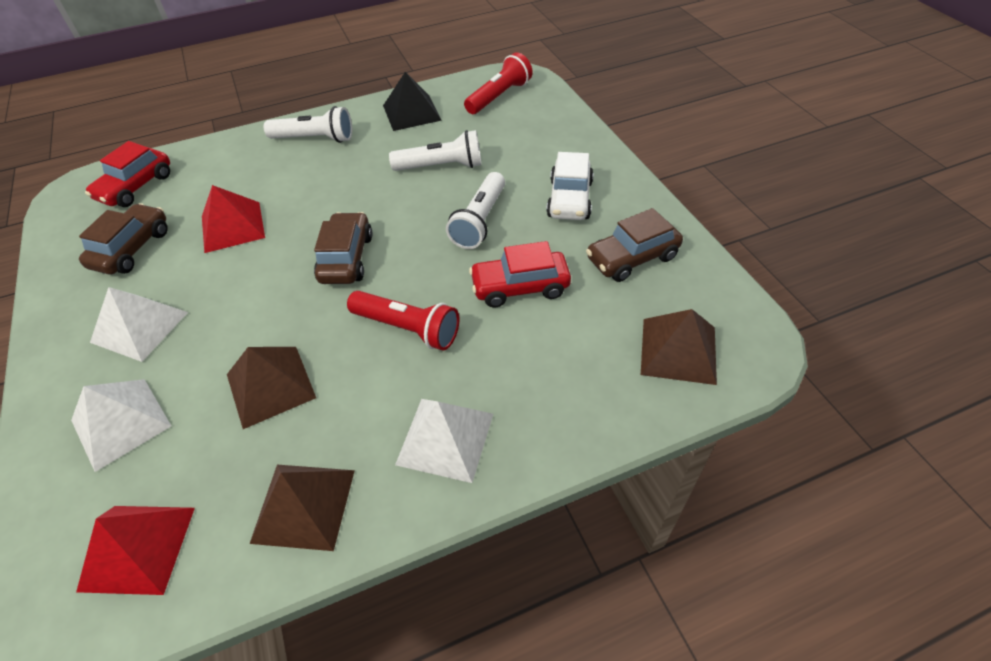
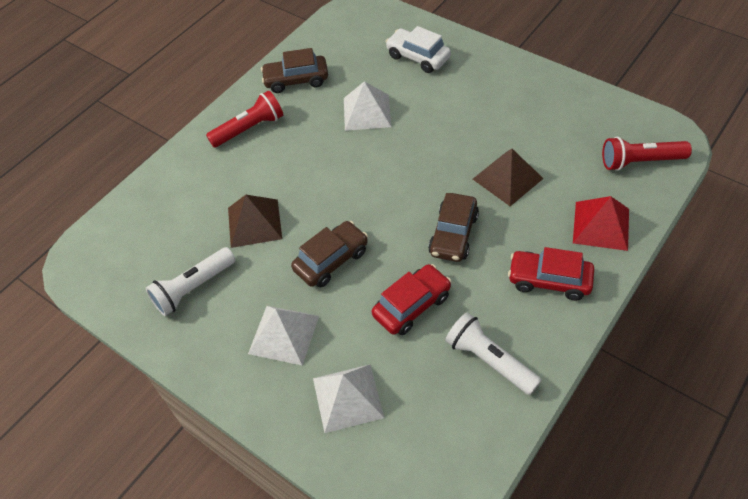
black pyramid: 1 -> 0
brown pyramid: 3 -> 2
red pyramid: 2 -> 1
white flashlight: 3 -> 2

